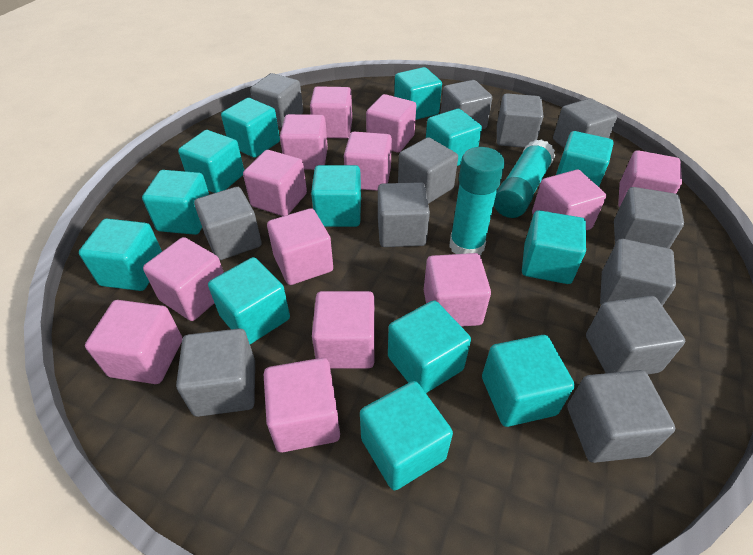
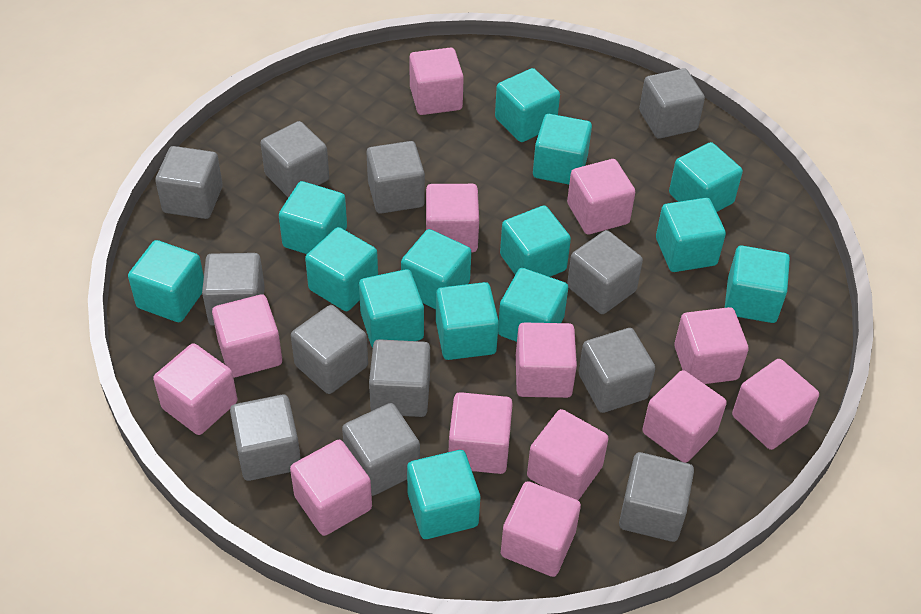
turquoise cube: 13 -> 14
turquoise glue stick: 2 -> 0

